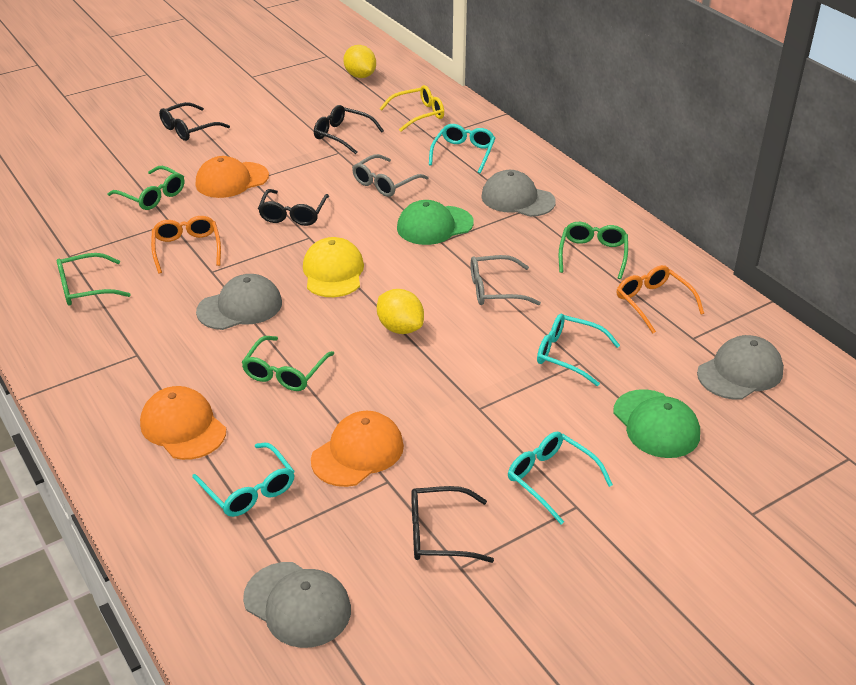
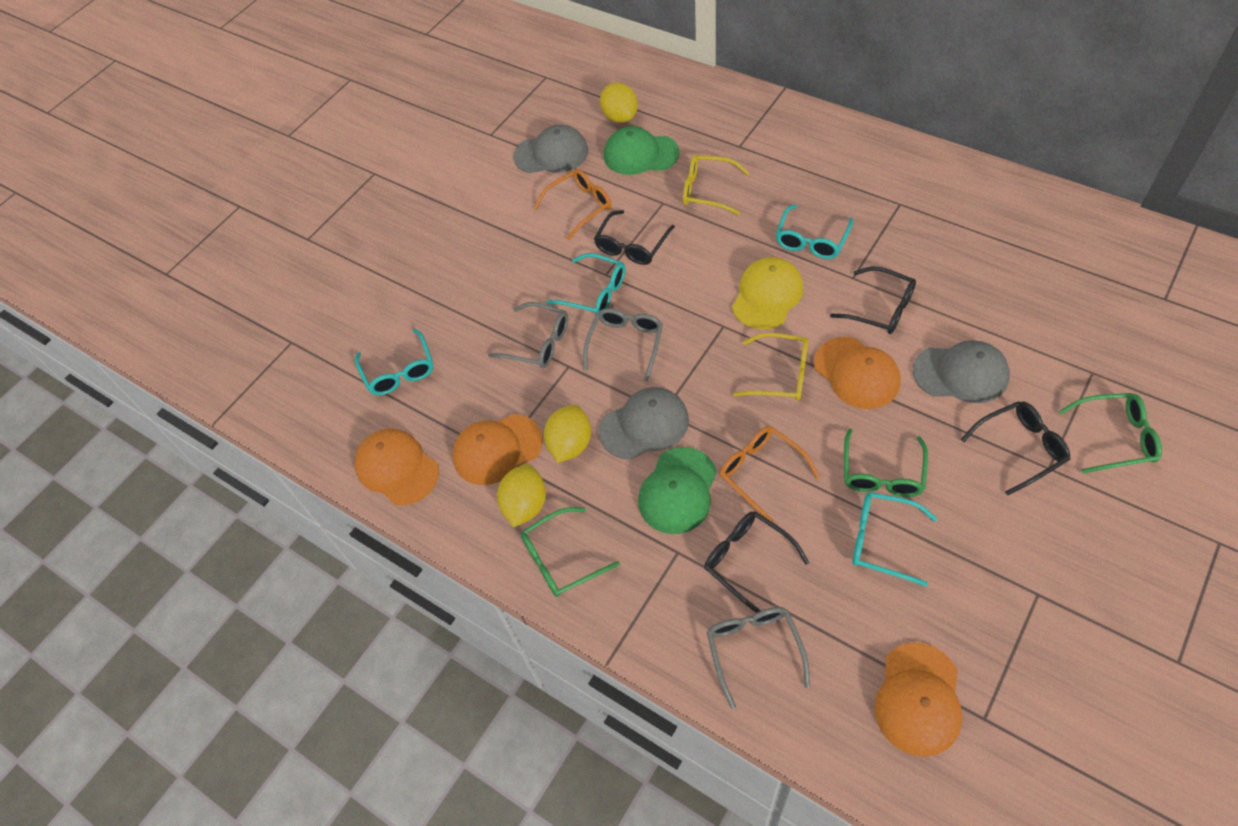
green glasses: 4 -> 3
grey cap: 4 -> 3
grey glasses: 2 -> 3
orange cap: 3 -> 4
yellow glasses: 1 -> 2
yellow lemon: 2 -> 3

